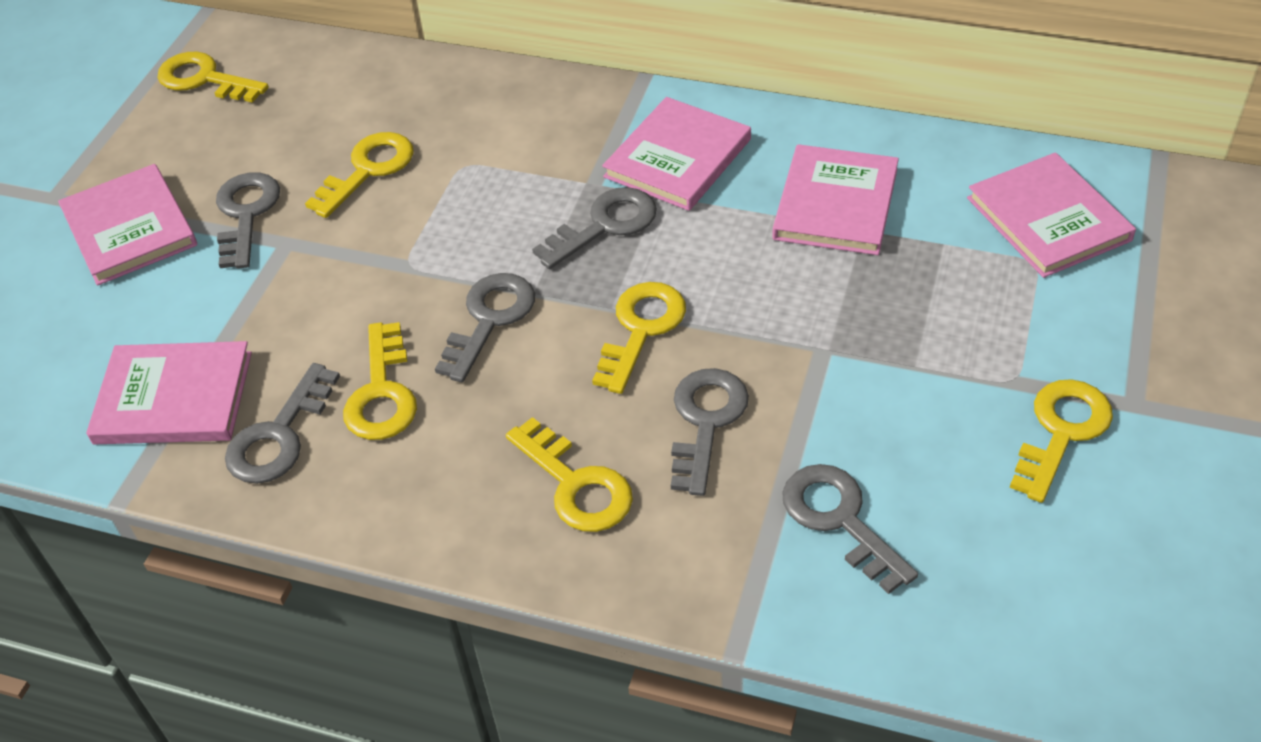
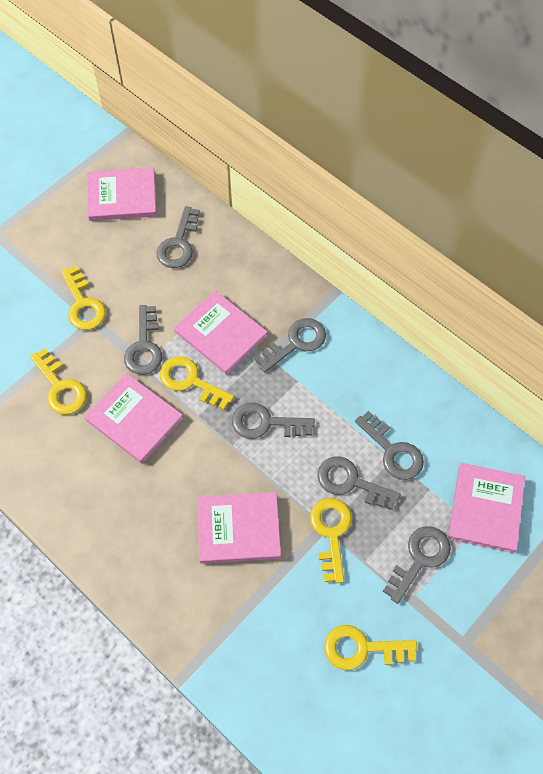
grey key: 6 -> 7
yellow key: 6 -> 5

